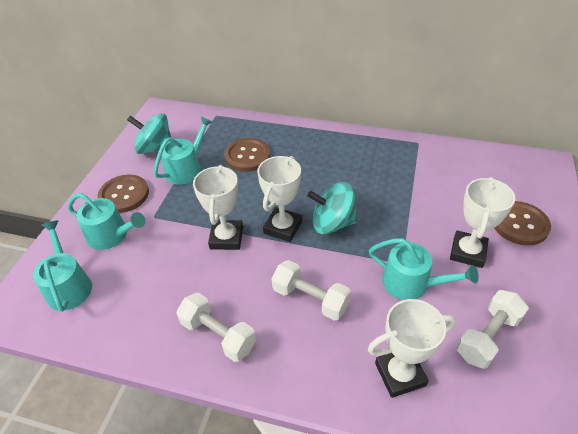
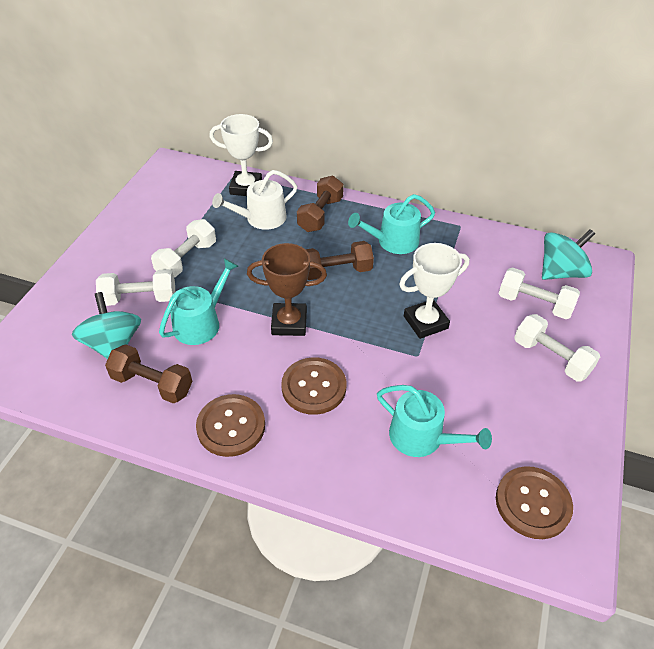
brown dumbbell: 0 -> 3
brown trophy: 0 -> 1
turquoise watering can: 4 -> 3
white dumbbell: 3 -> 4
white trophy: 4 -> 2
white watering can: 0 -> 1

